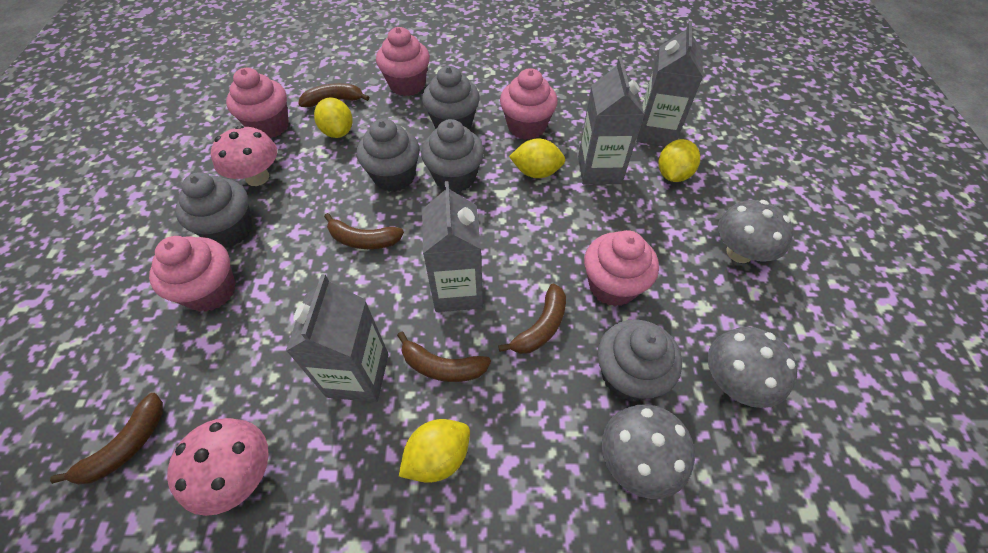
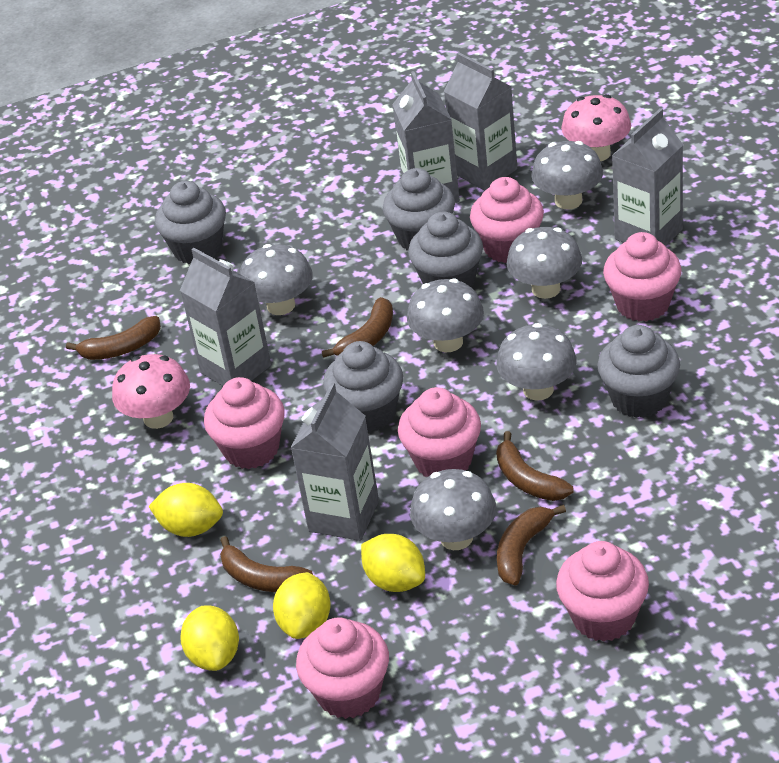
grey carton: 4 -> 5
grey mushroom: 3 -> 6
pink cupcake: 5 -> 6

